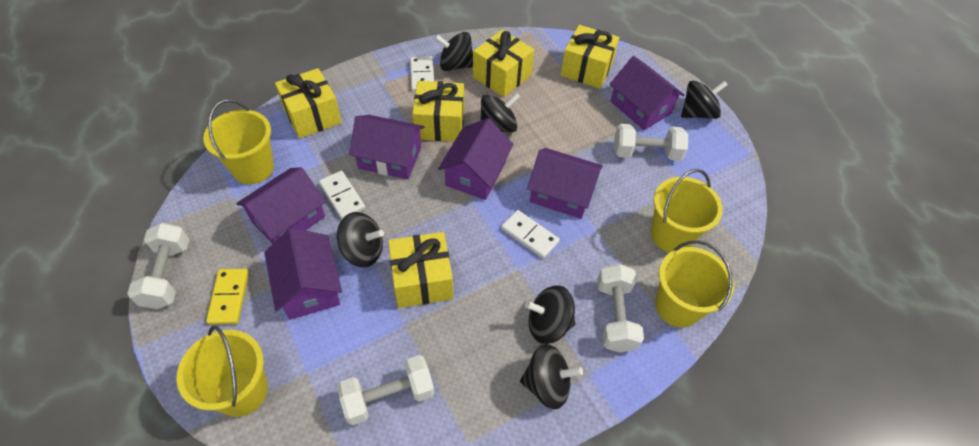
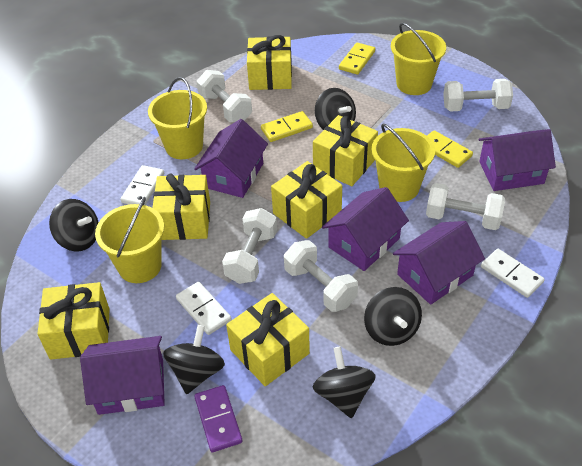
black spinning top: 6 -> 5
purple domino: 0 -> 1
purple house: 6 -> 5
white dumbbell: 4 -> 5
yellow domino: 1 -> 3
yellow gift: 5 -> 6

